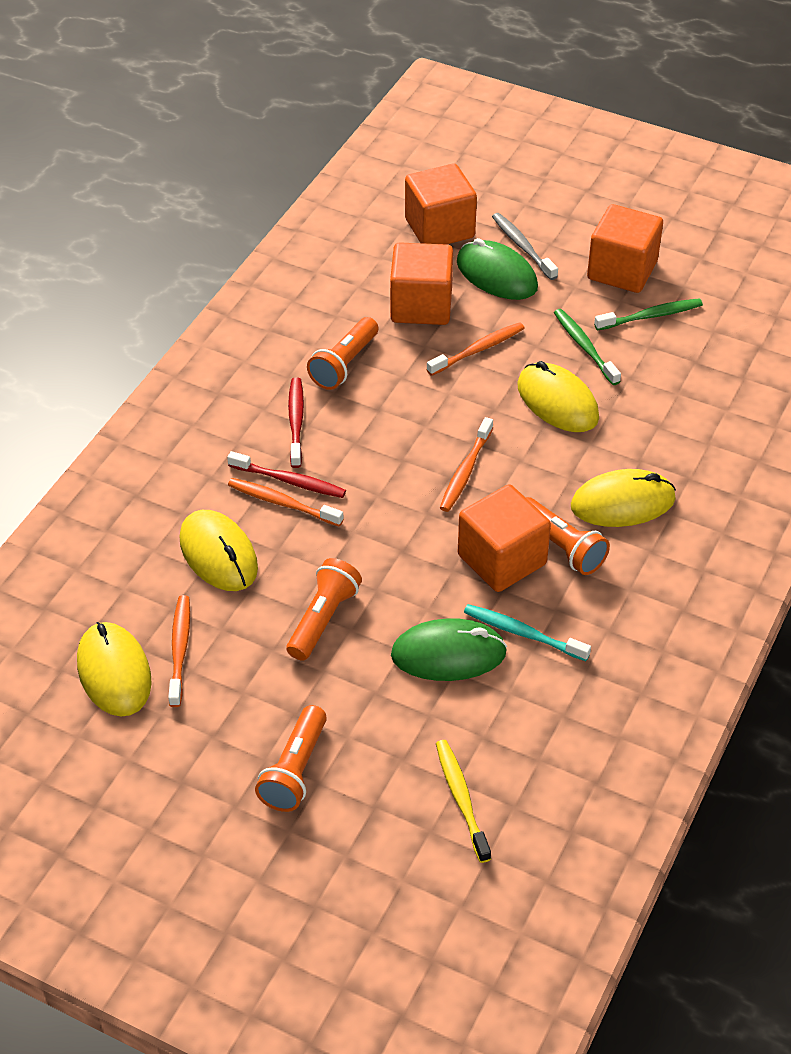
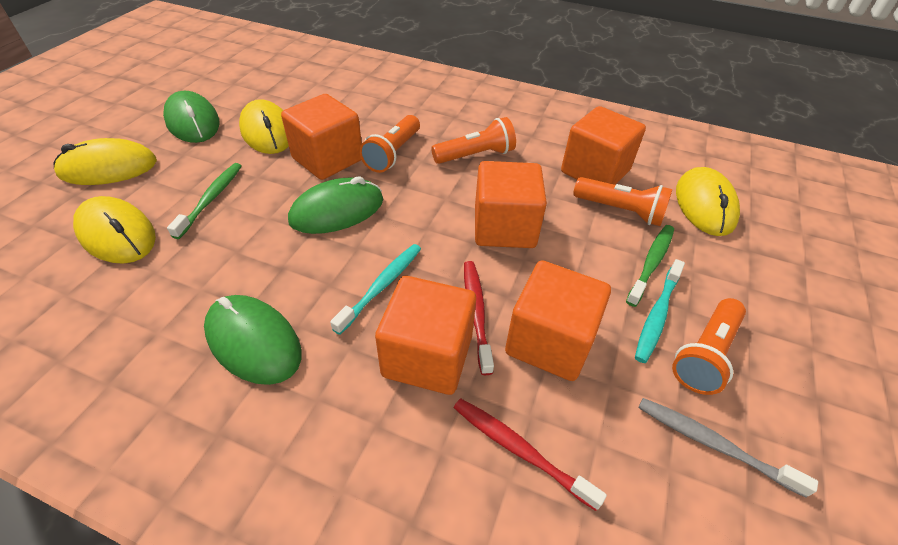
green mouse: 2 -> 3
orange cube: 4 -> 5
orange toothbrush: 4 -> 0
turquoise toothbrush: 1 -> 2
yellow toothbrush: 1 -> 0

